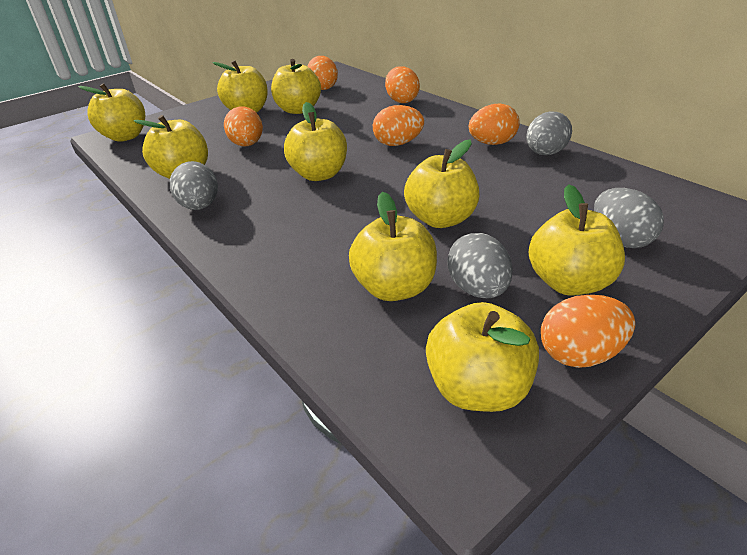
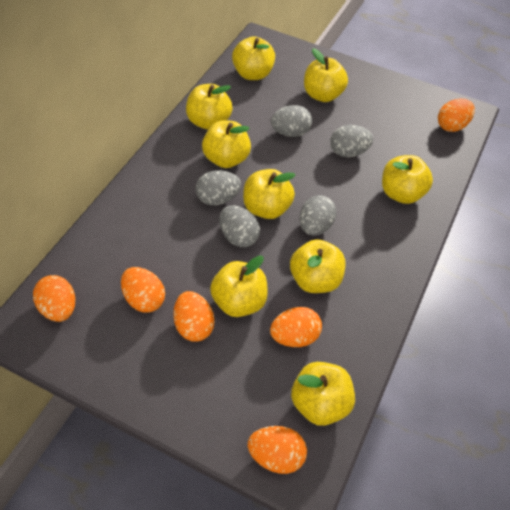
grey egg: 4 -> 5

